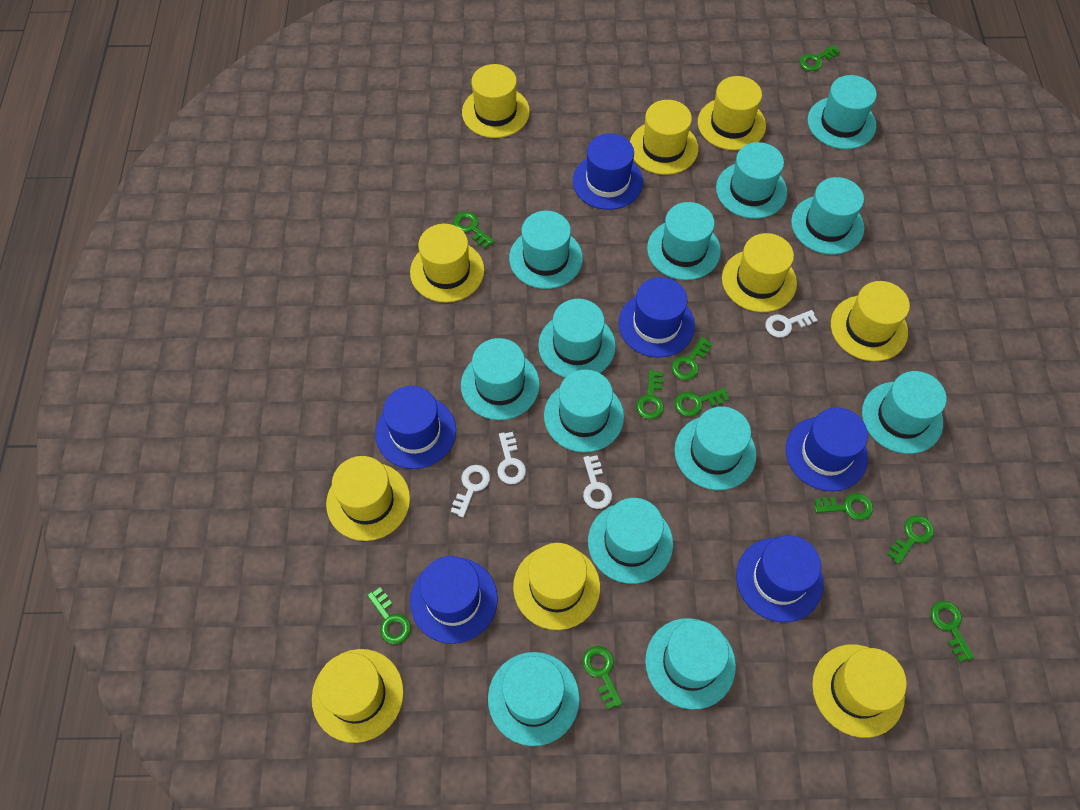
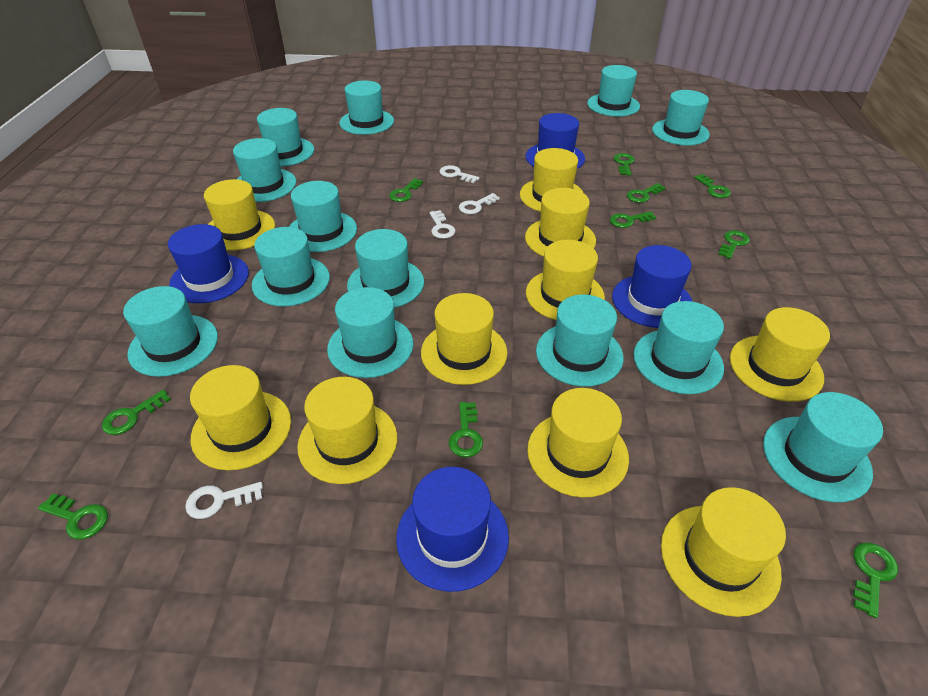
blue hat: 6 -> 4

